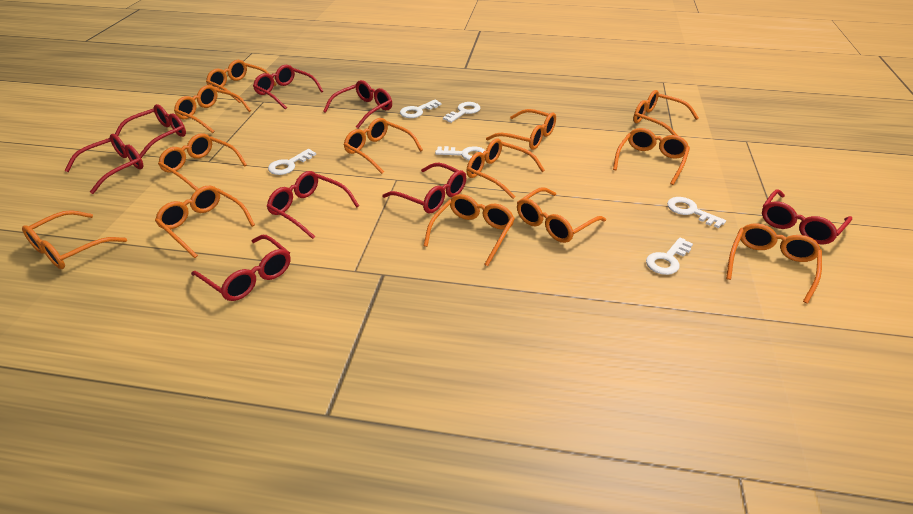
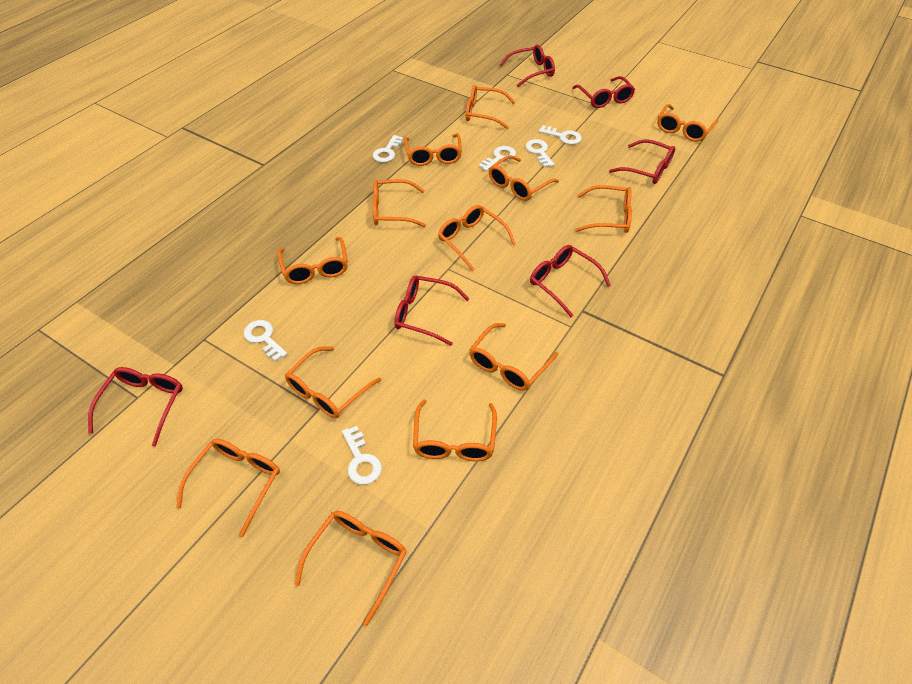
red glasses: 8 -> 6

